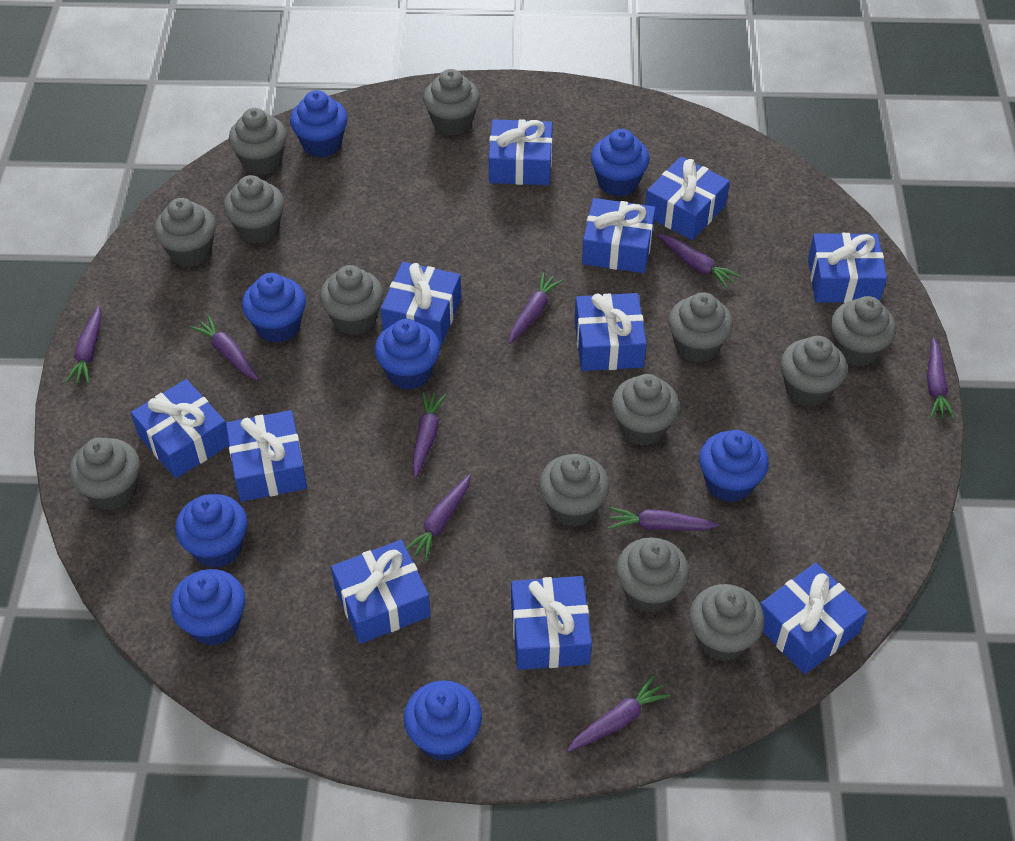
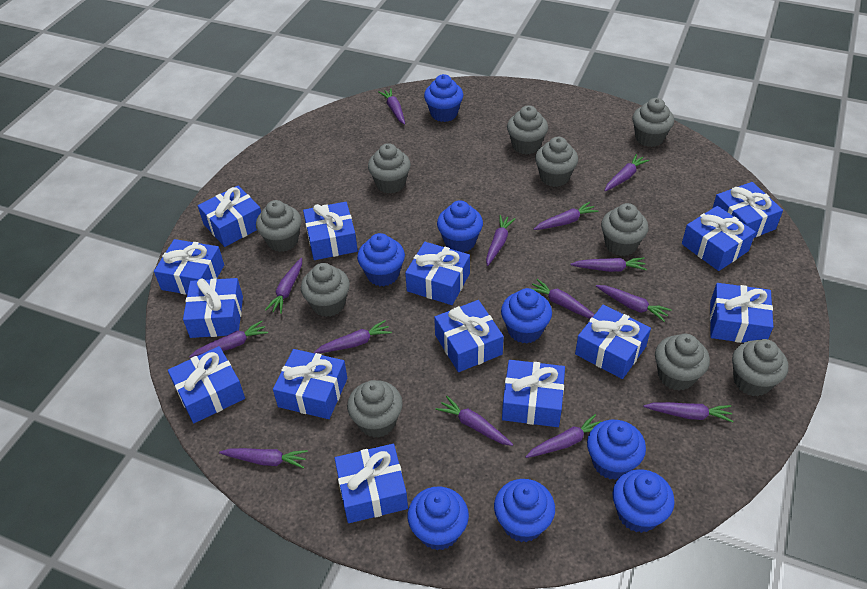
blue gift: 11 -> 14
grey cupcake: 13 -> 10
purple carrot: 9 -> 14

